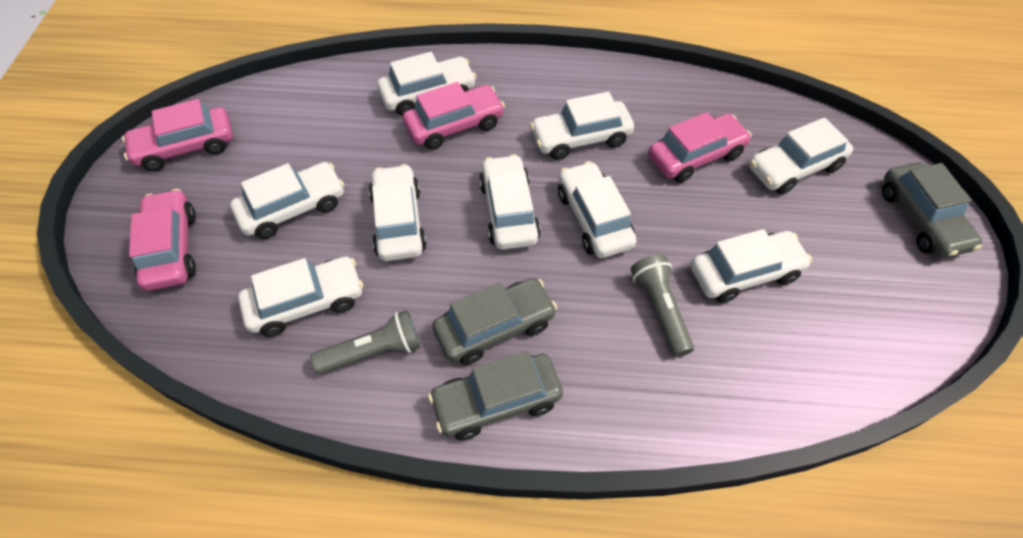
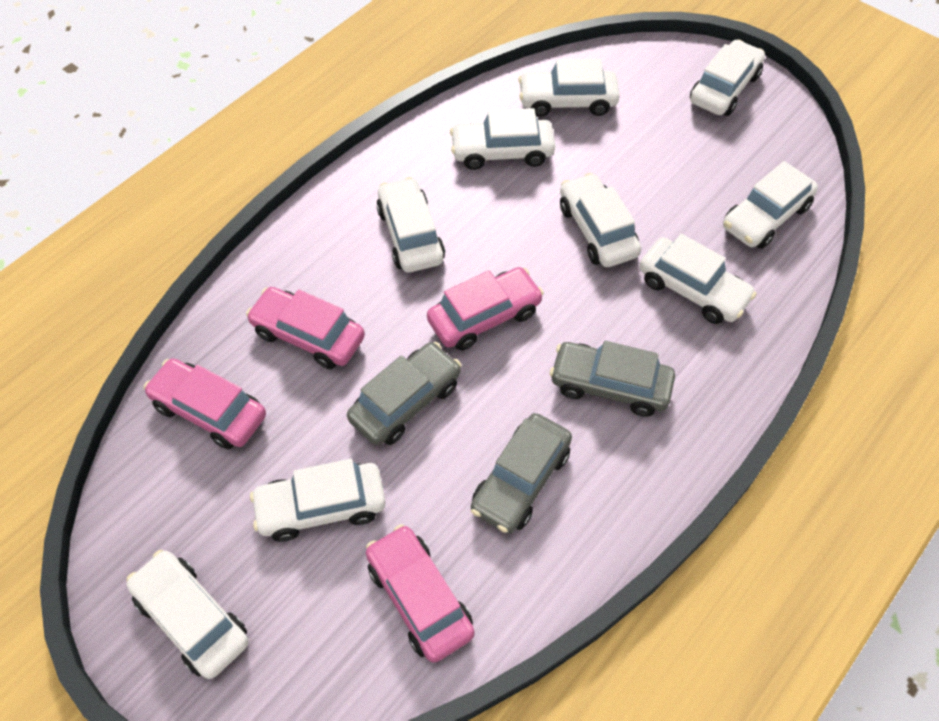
grey flashlight: 2 -> 0

